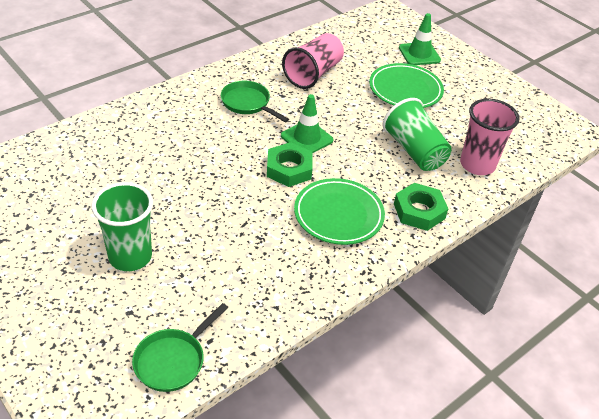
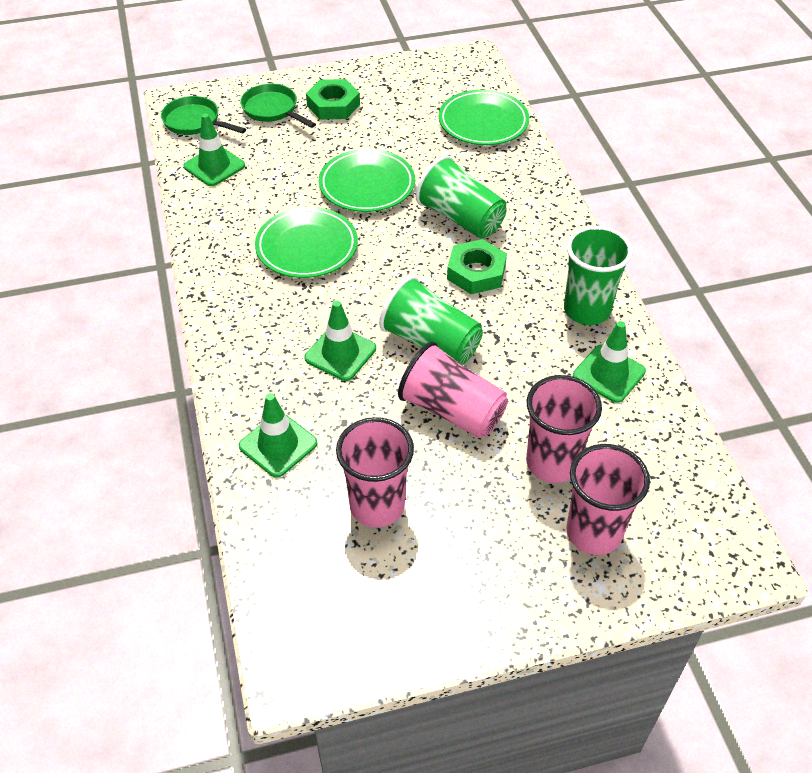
green cup: 2 -> 3
green plate: 2 -> 3
green traffic cone: 2 -> 4
pink cup: 2 -> 4

